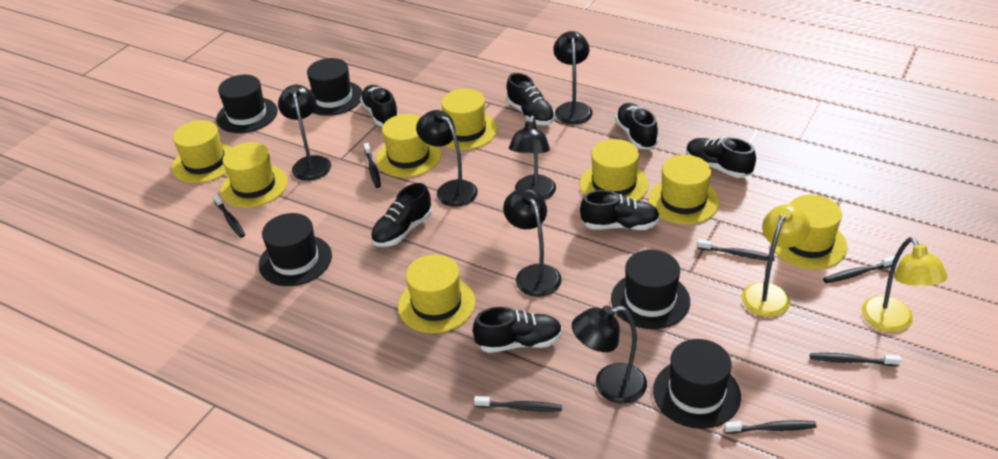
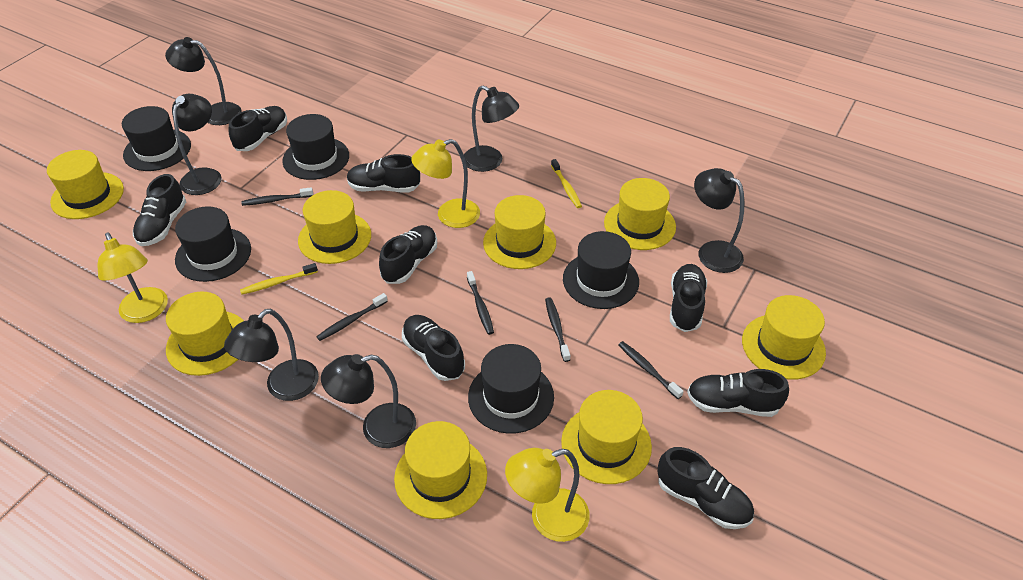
black shoe: 7 -> 8
black toothbrush: 7 -> 5
yellow lamp: 2 -> 3
yellow toothbrush: 0 -> 2

